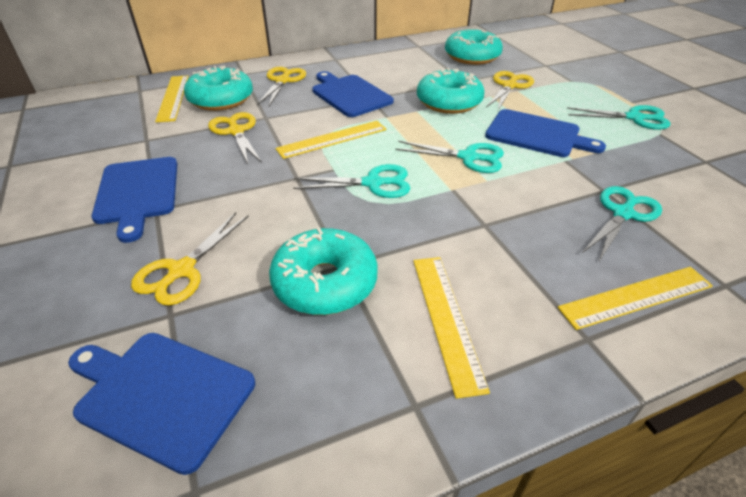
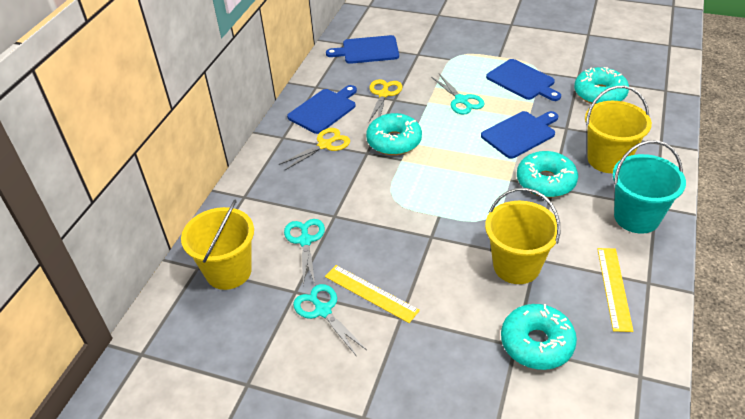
turquoise bucket: 0 -> 1
turquoise scissors: 4 -> 3
yellow bucket: 0 -> 3
yellow ruler: 4 -> 2
yellow scissors: 4 -> 2

